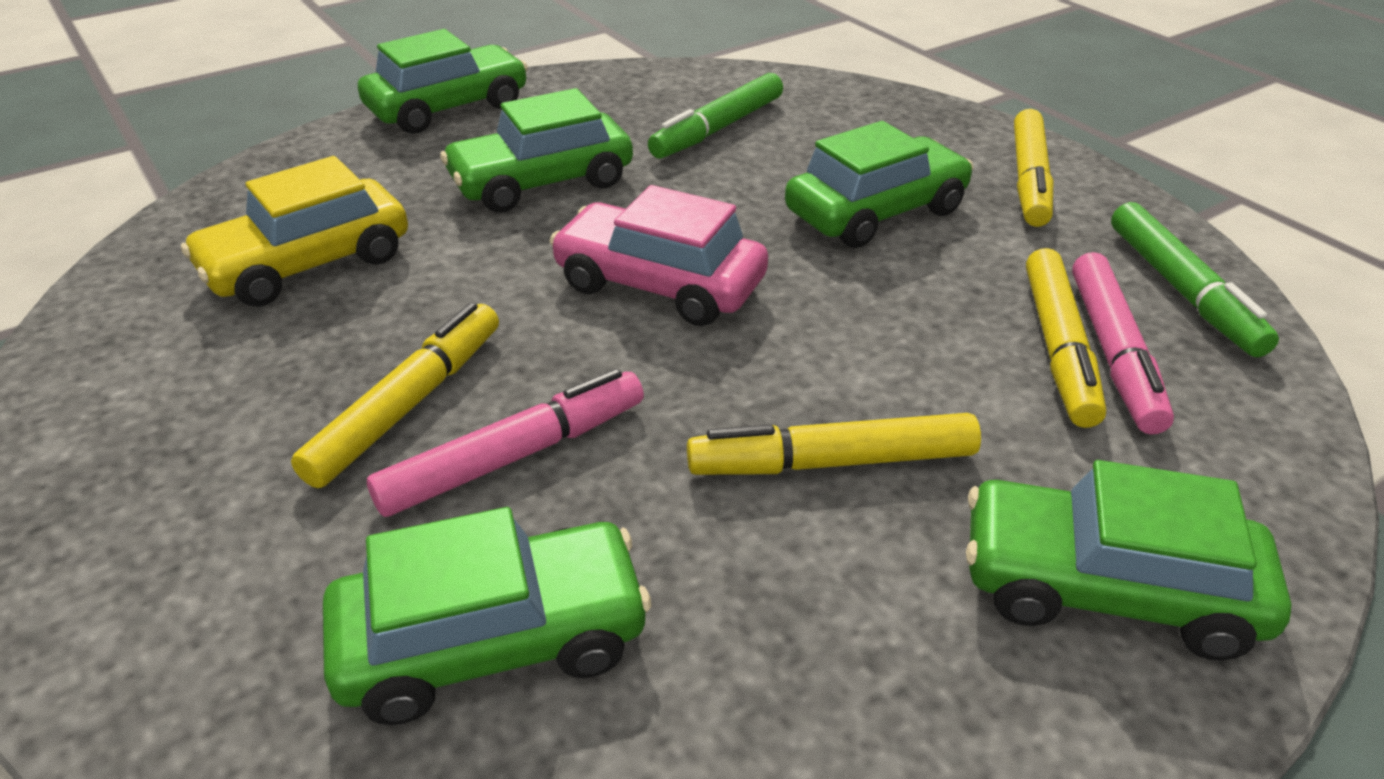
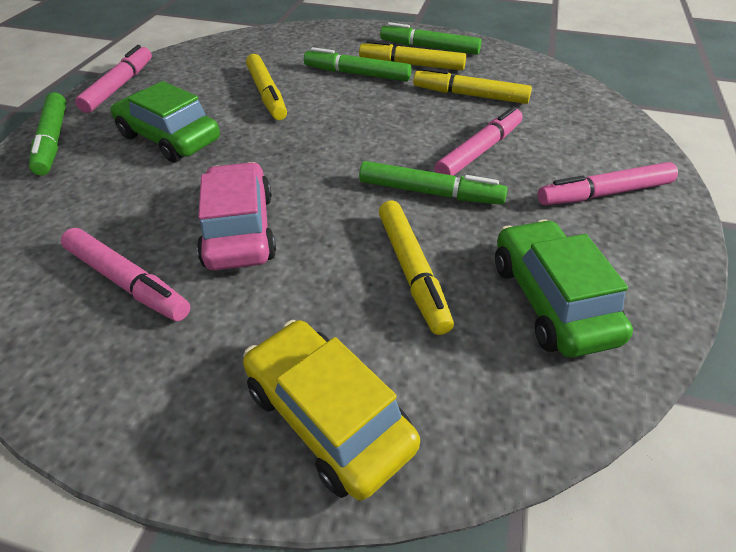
green car: 5 -> 2
green marker: 2 -> 4
pink marker: 2 -> 4

